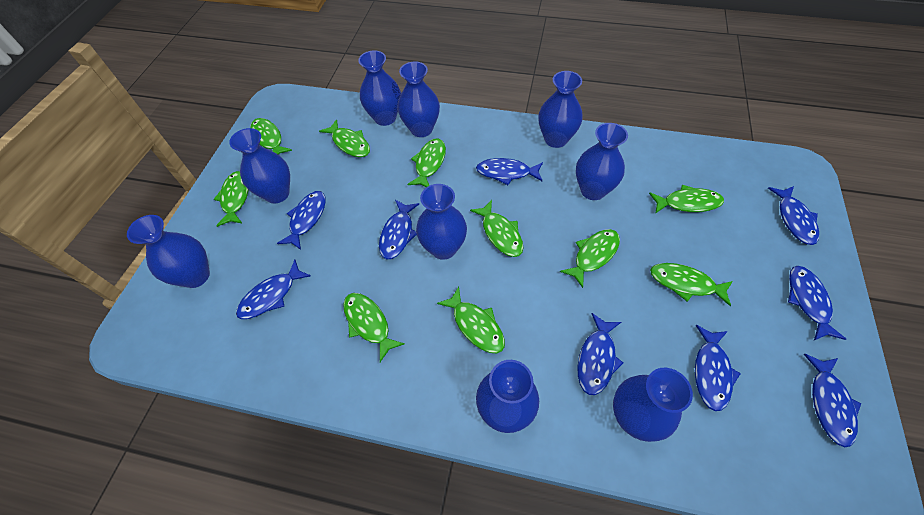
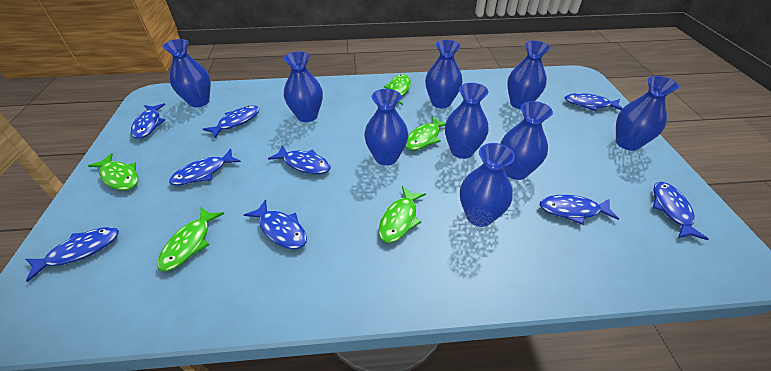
green fish: 10 -> 5

